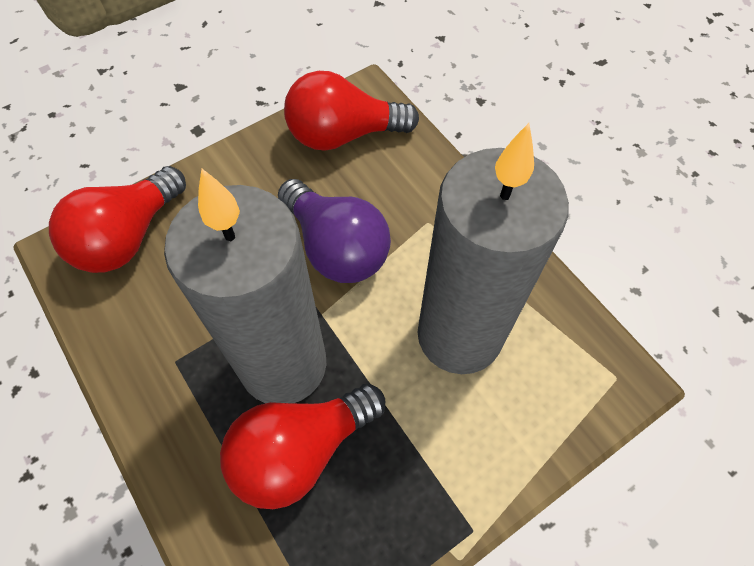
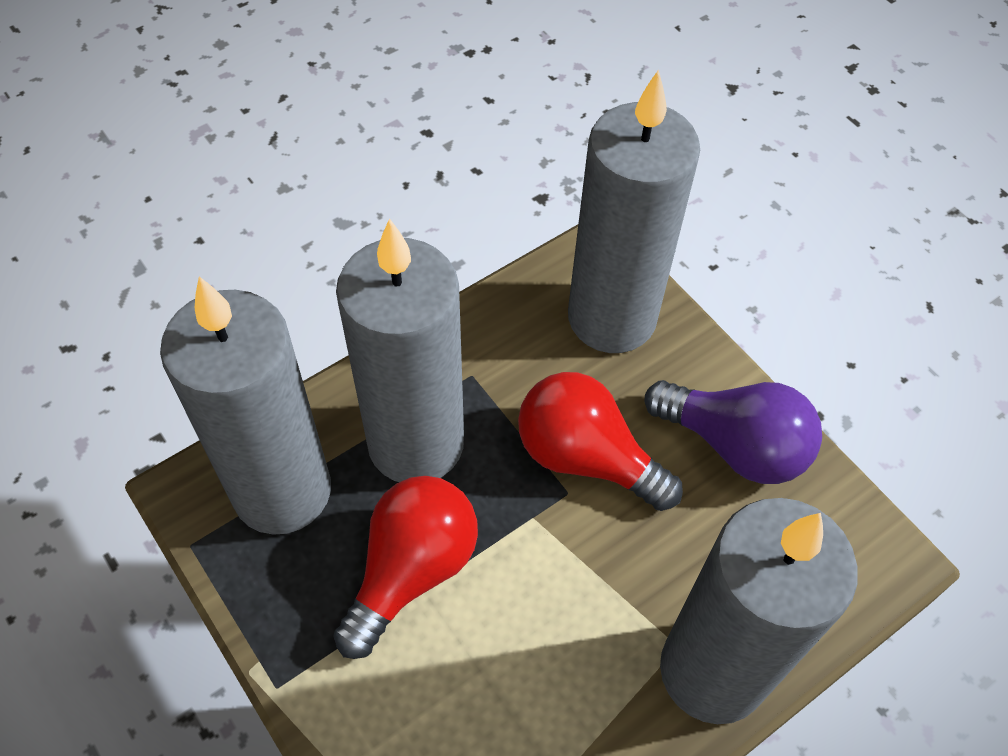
grey candle: 2 -> 4
red light bulb: 3 -> 2

